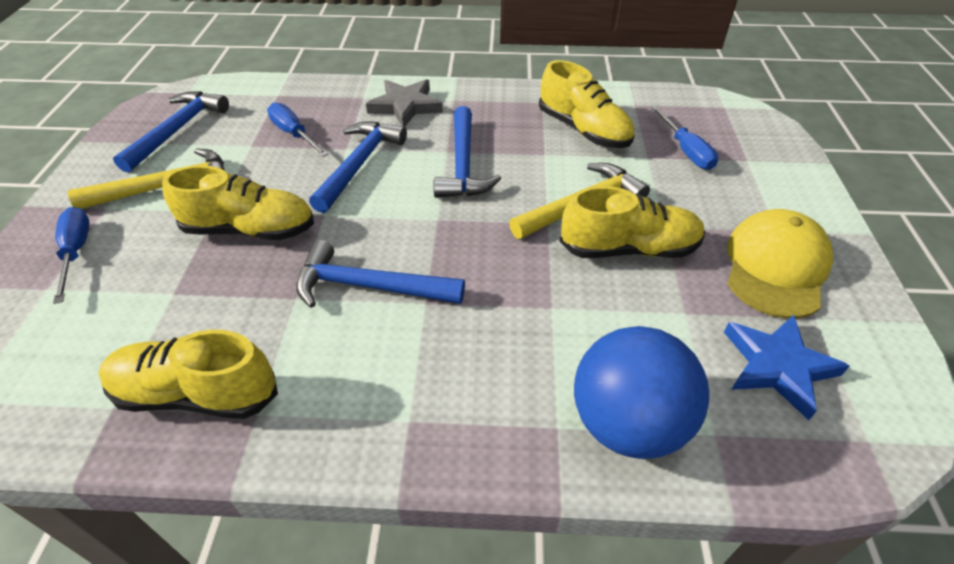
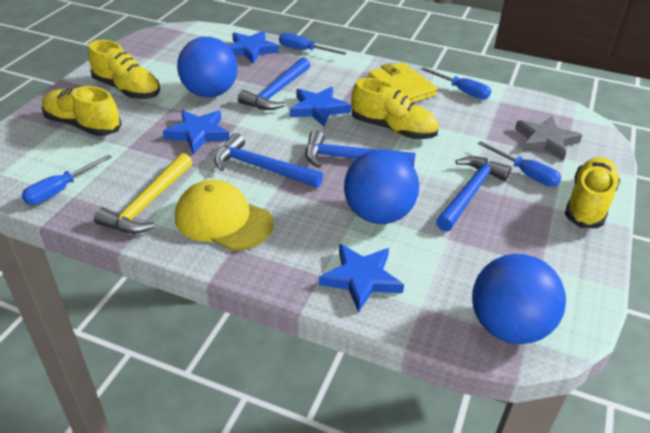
blue ball: 1 -> 3
blue screwdriver: 3 -> 4
blue star: 1 -> 4
yellow hammer: 2 -> 1
yellow wallet: 0 -> 1

